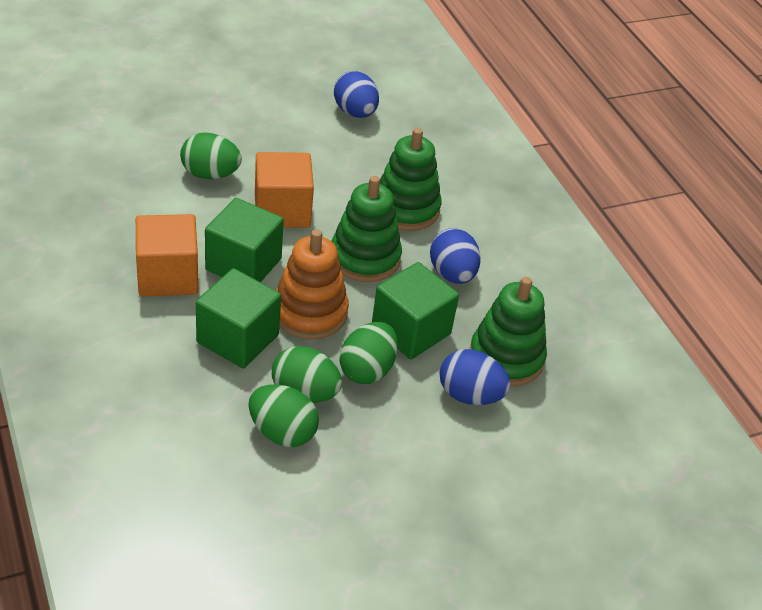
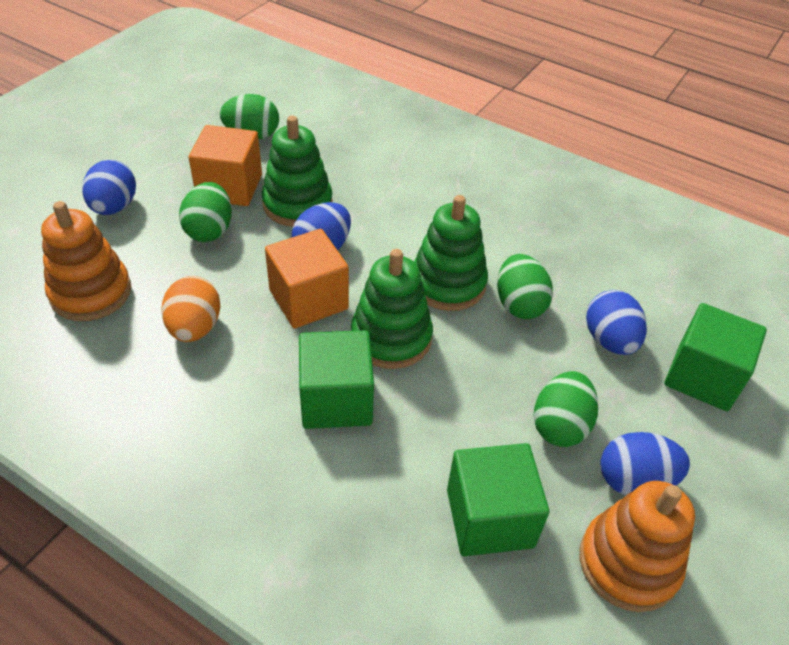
blue egg: 3 -> 4
orange egg: 0 -> 1
orange stacking toy: 1 -> 2

